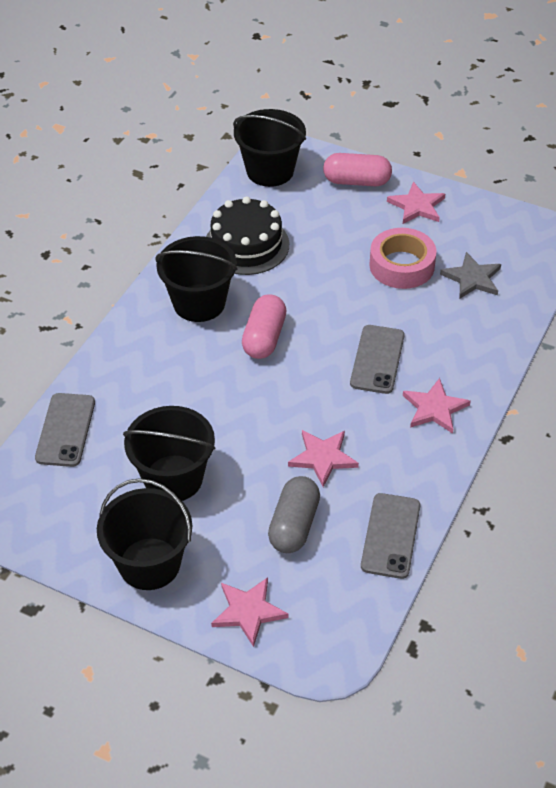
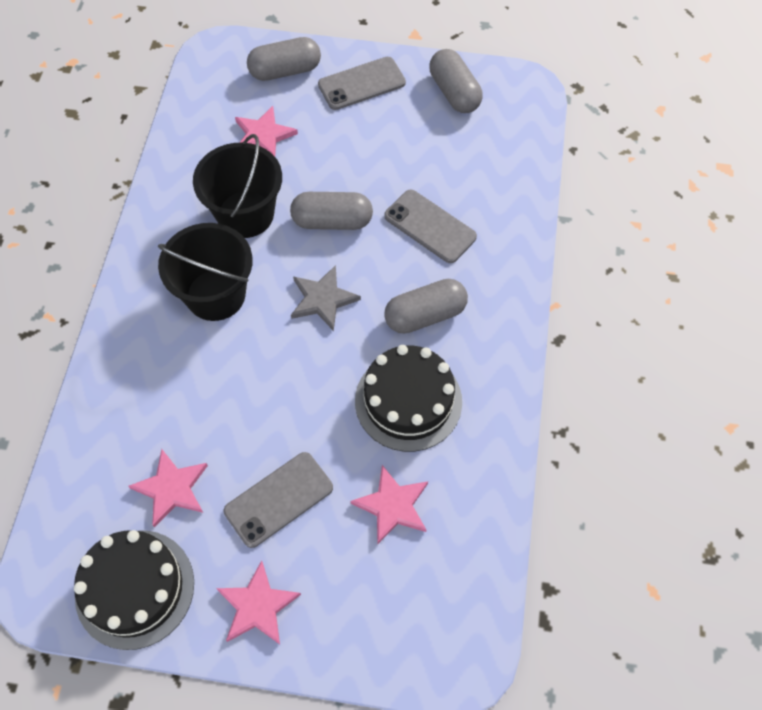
black bucket: 4 -> 2
black cake: 1 -> 2
grey capsule: 1 -> 4
pink capsule: 2 -> 0
pink tape: 1 -> 0

